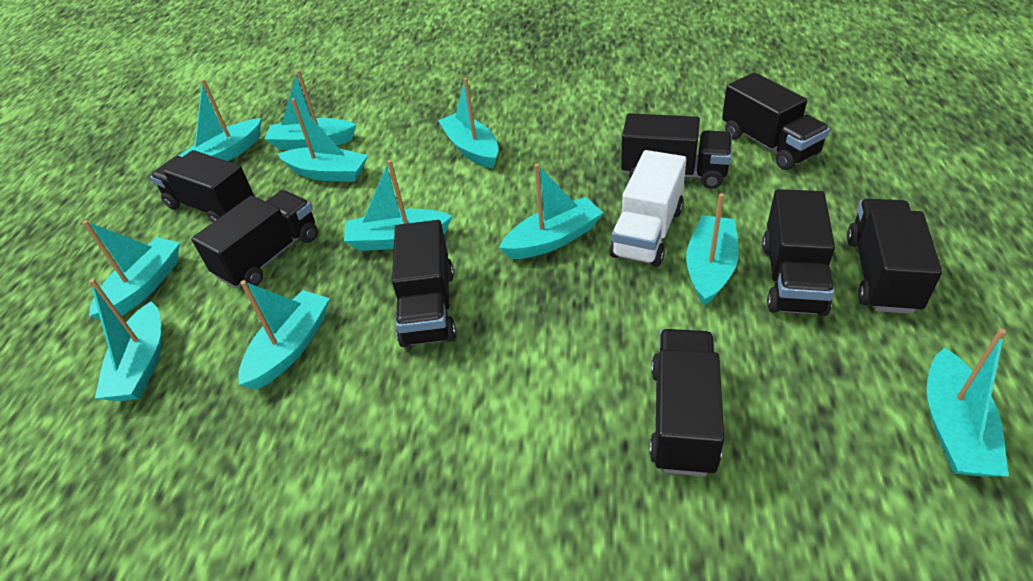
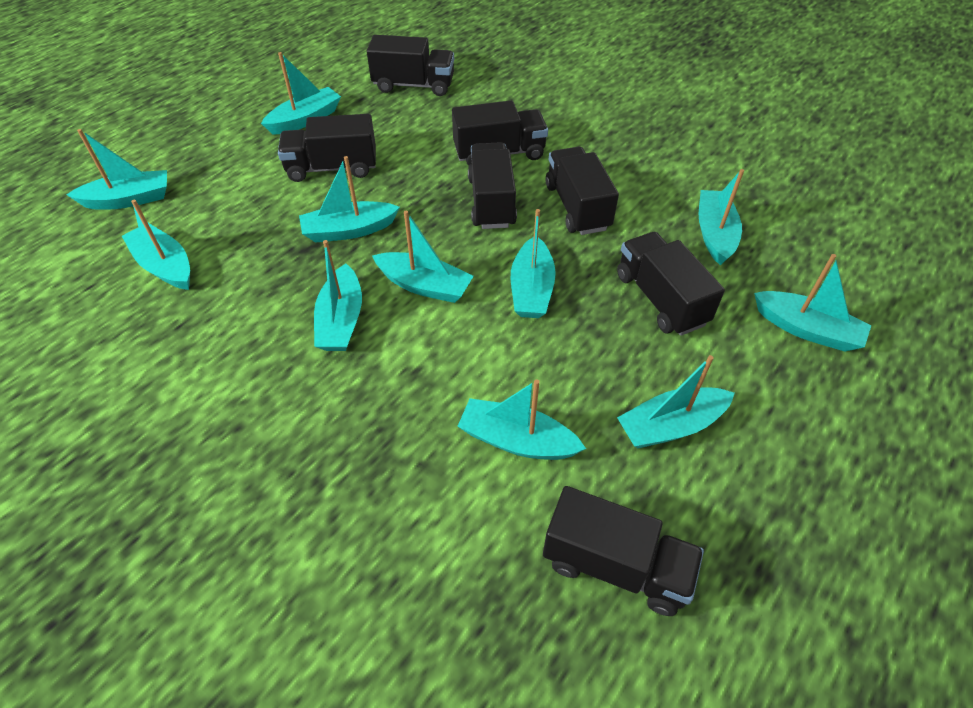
black truck: 8 -> 7
white truck: 1 -> 0

